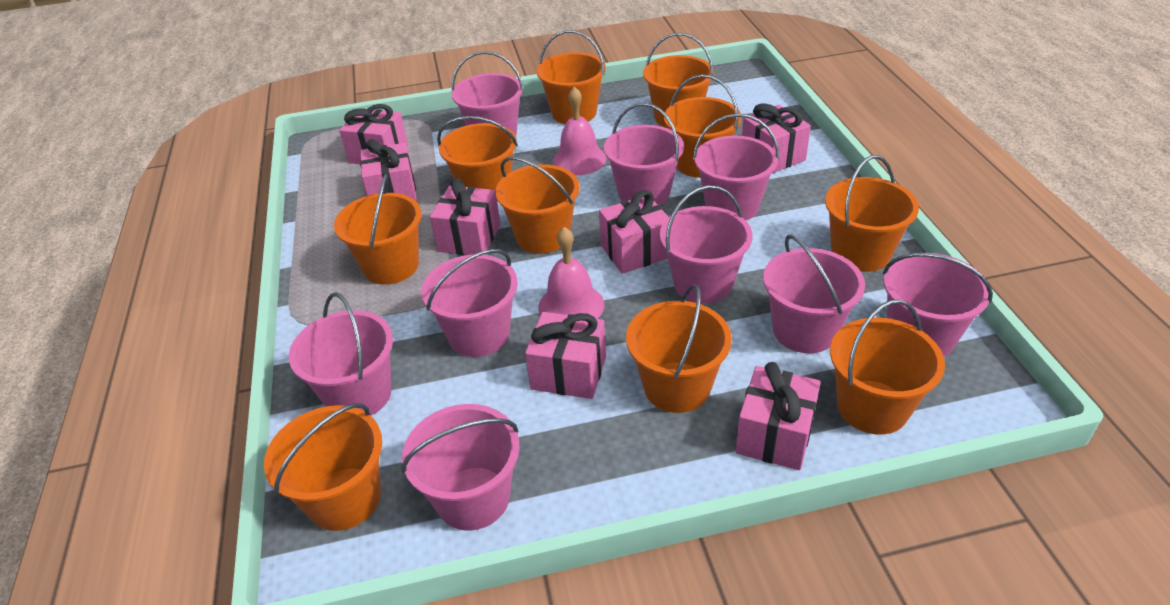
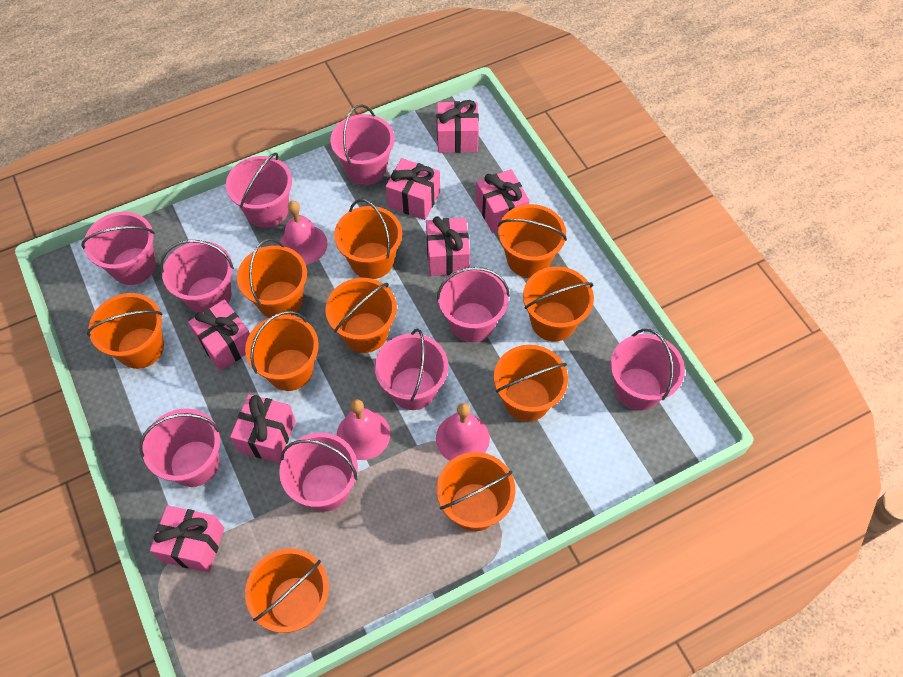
pink bell: 2 -> 3

